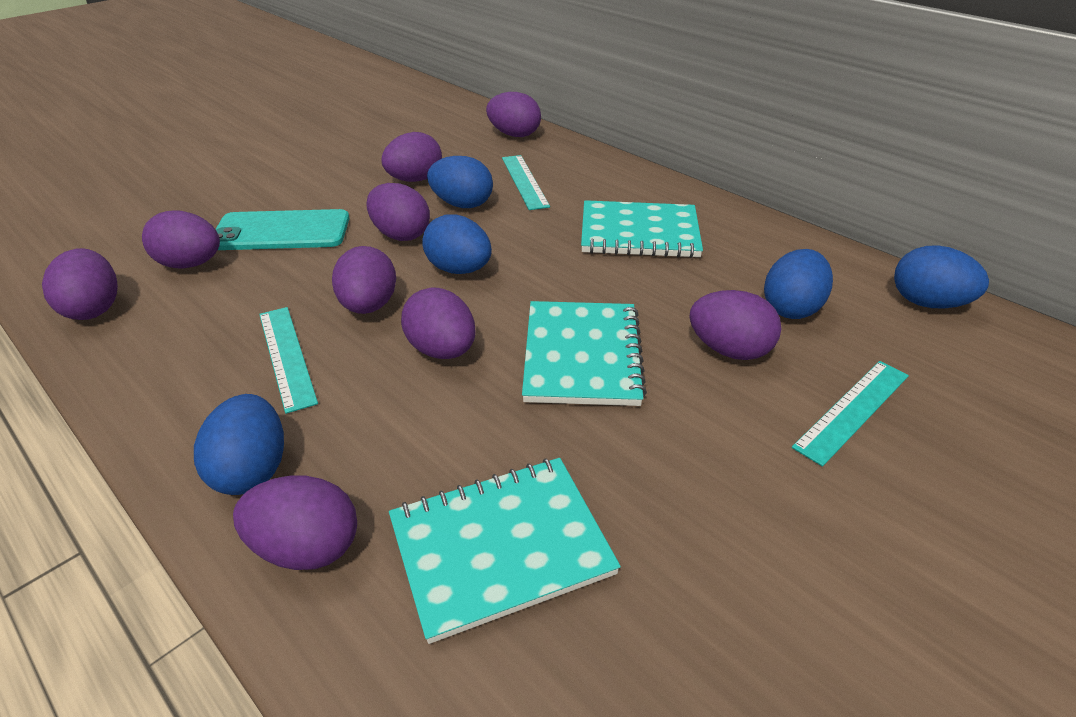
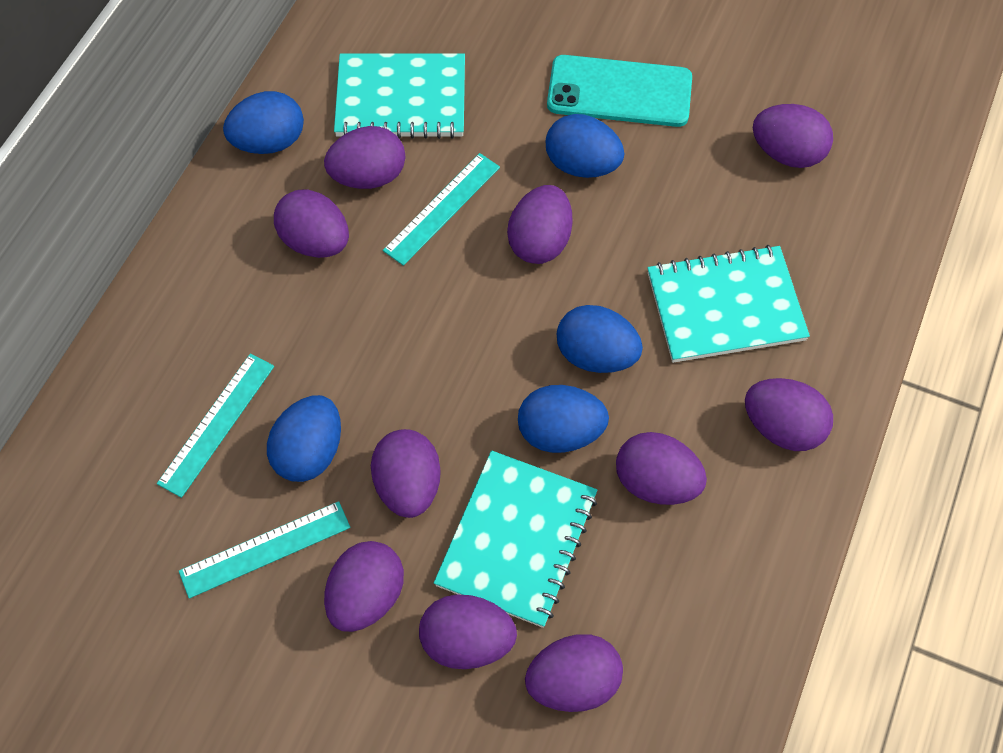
purple egg: 9 -> 10

